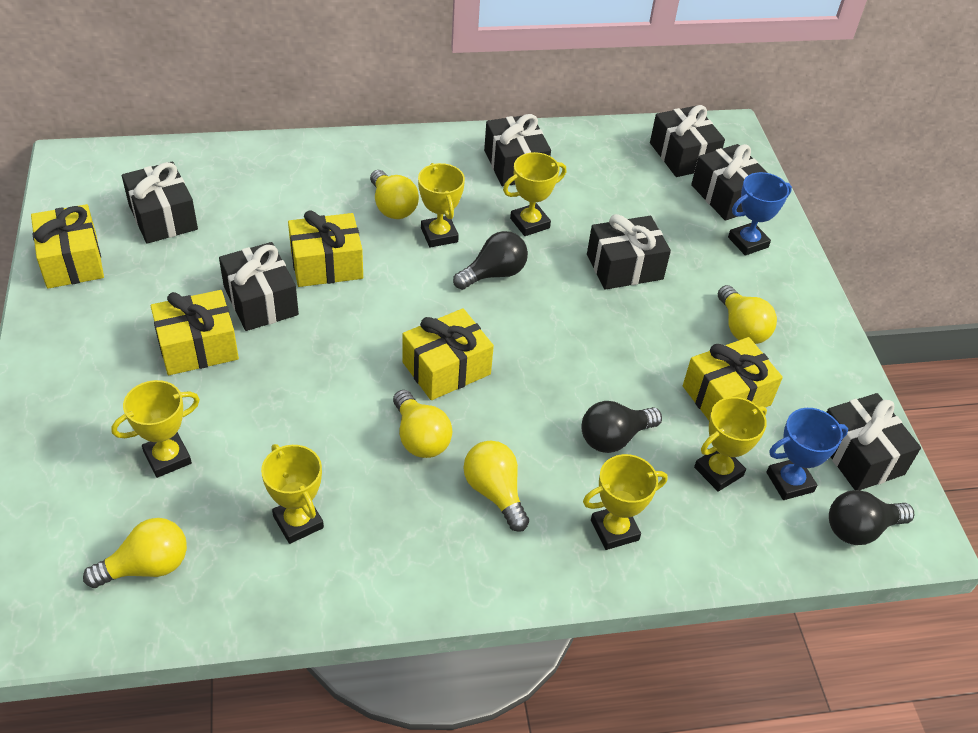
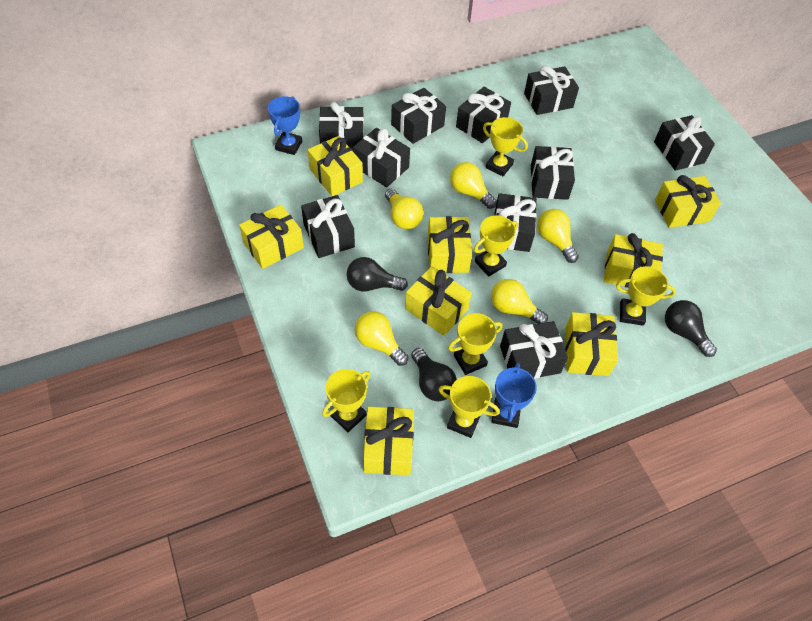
black gift: 7 -> 10
yellow gift: 5 -> 8

